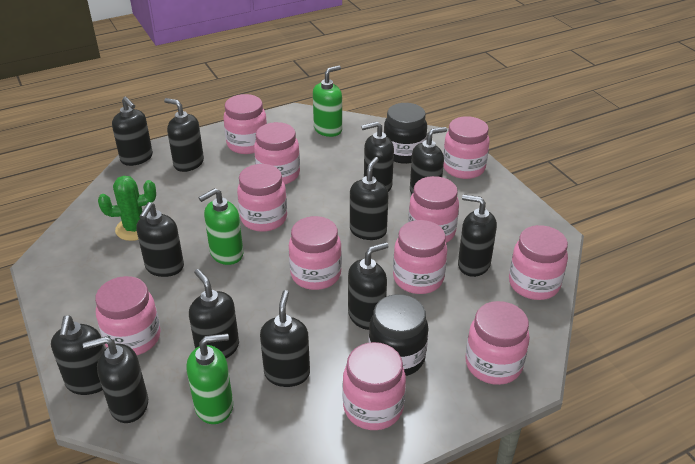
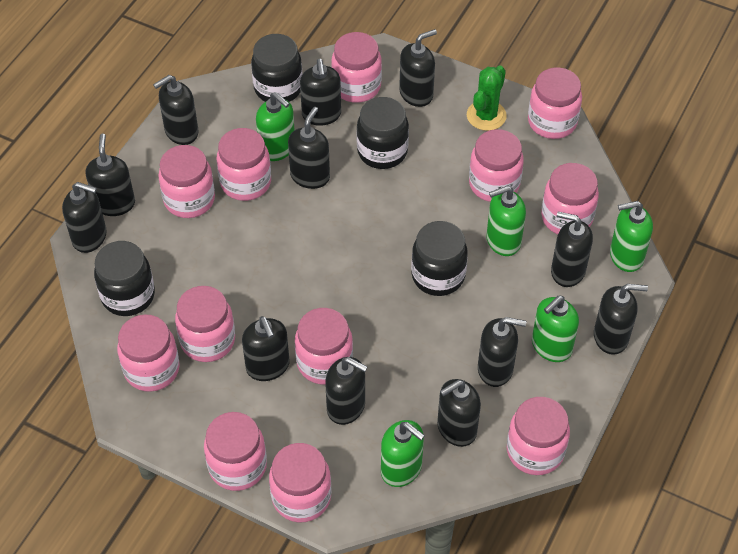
black jar: 2 -> 4
green soap dispenser: 3 -> 5
pink jar: 11 -> 12

